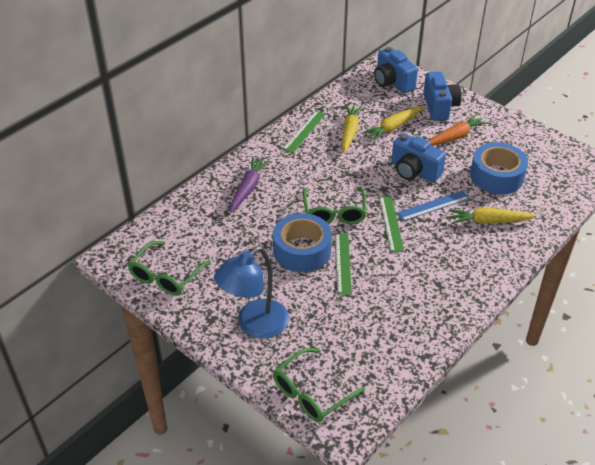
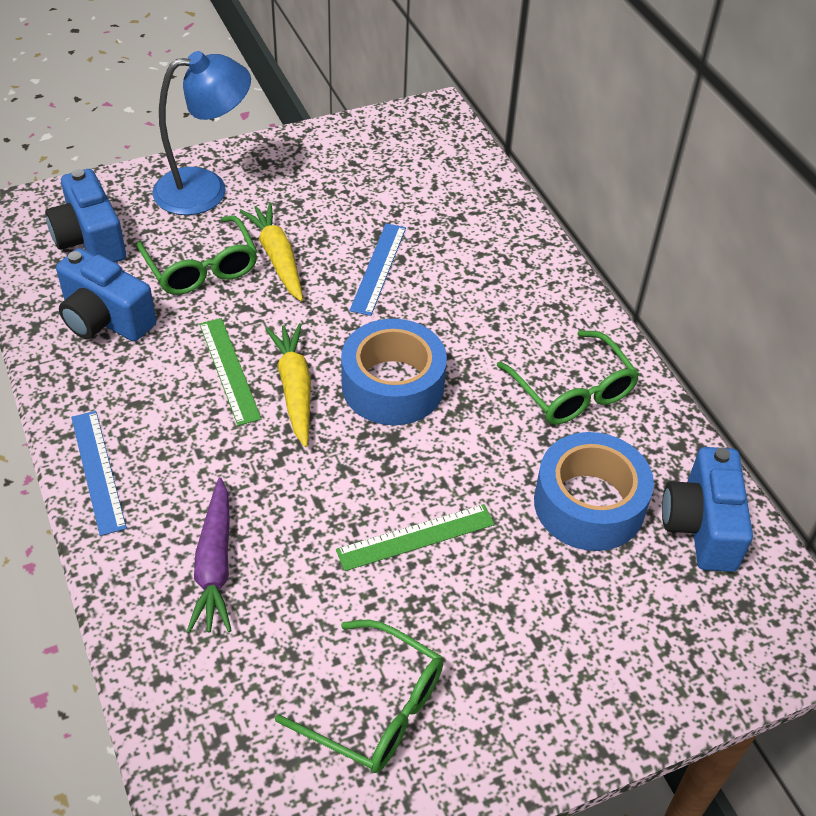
blue ruler: 1 -> 2
green ruler: 3 -> 2
orange carrot: 1 -> 0
yellow carrot: 3 -> 2

